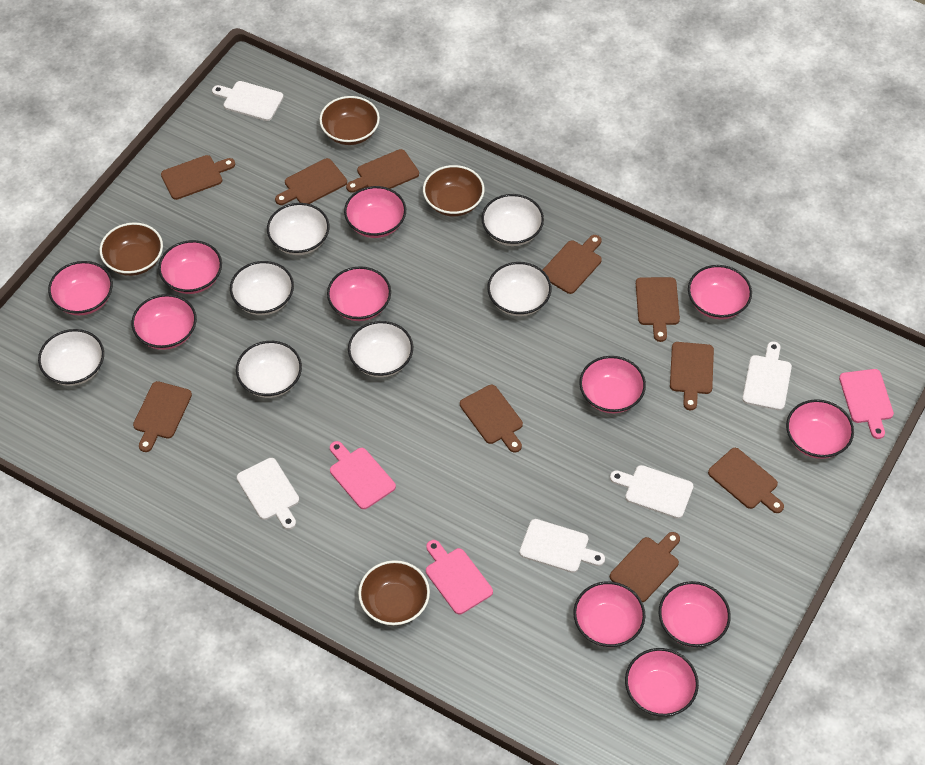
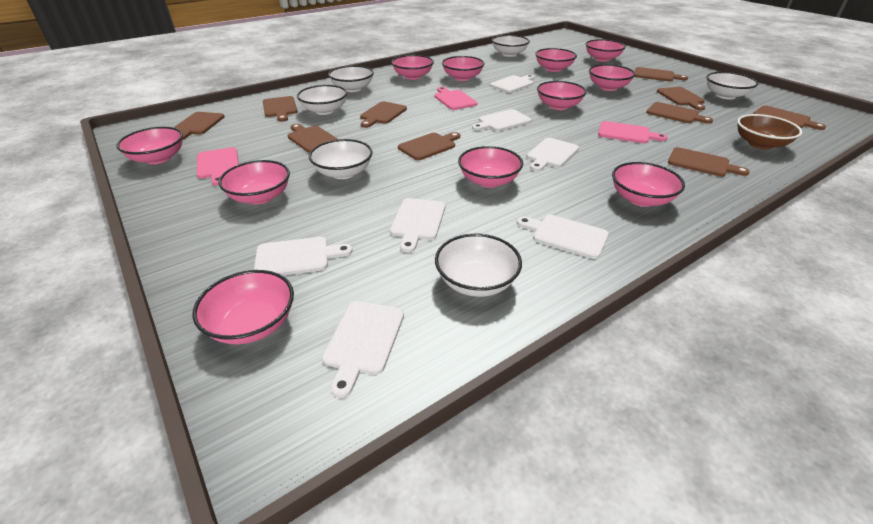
brown bowl: 4 -> 1
white bowl: 7 -> 6
white cutting board: 5 -> 7

